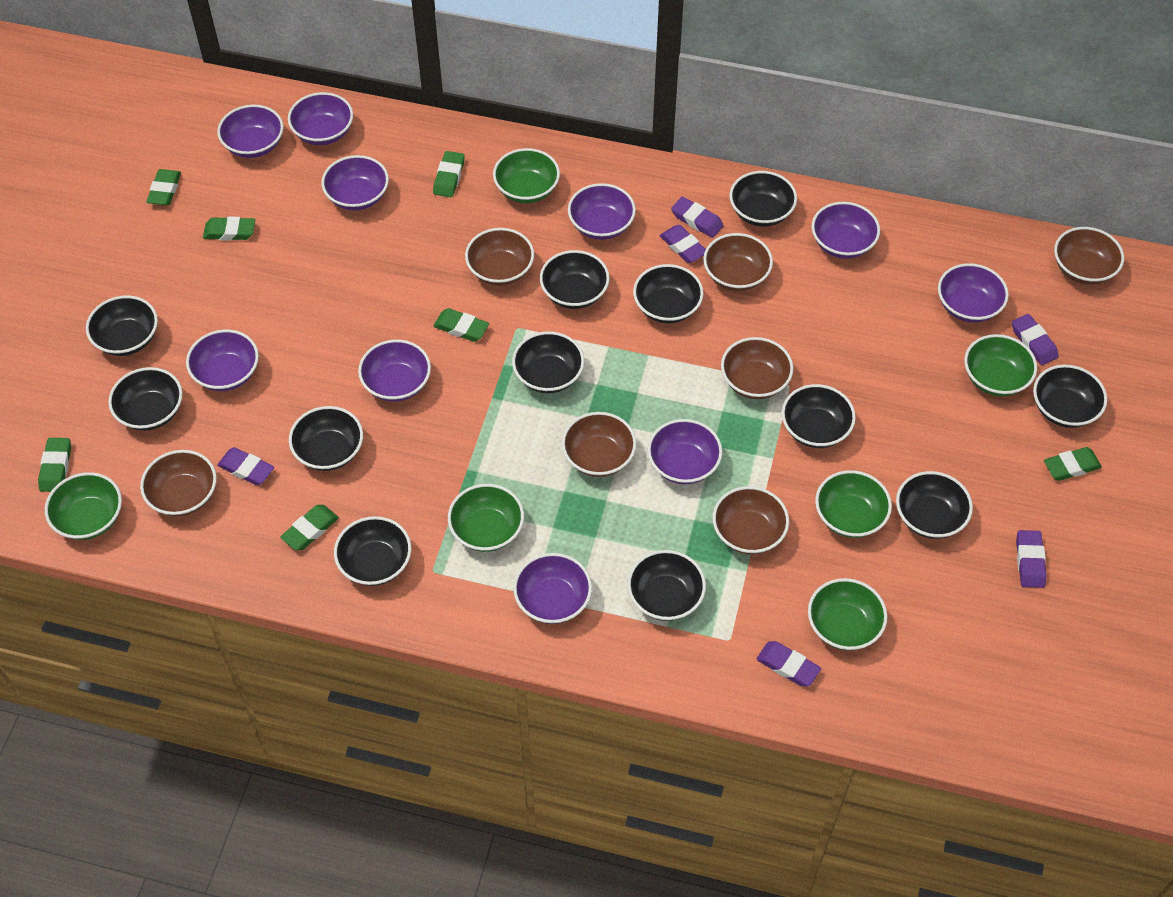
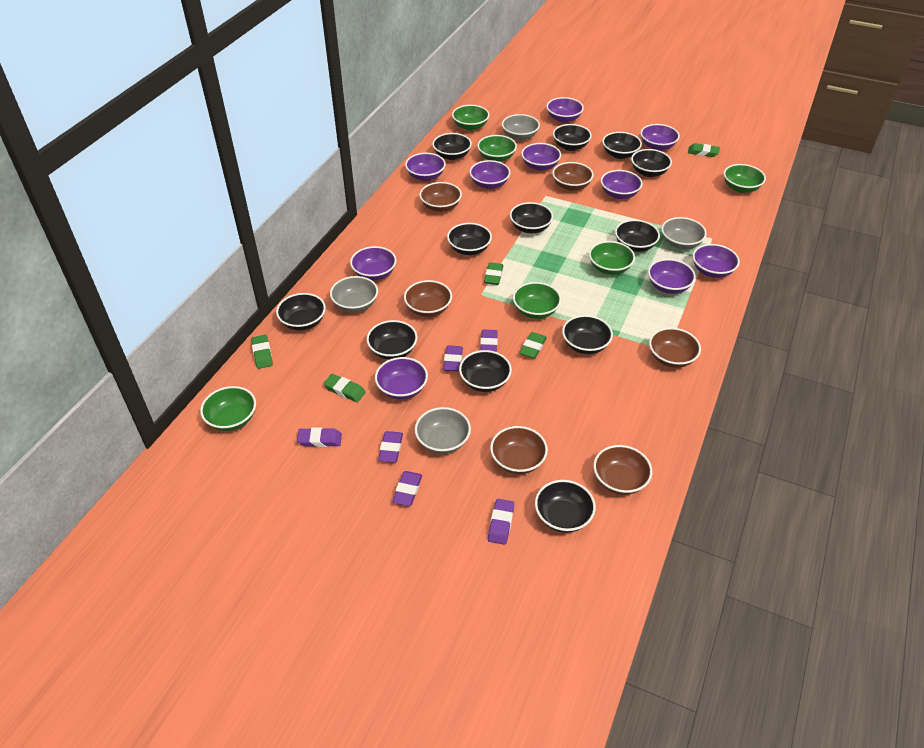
brown bowl: 7 -> 6
green eraser: 7 -> 5
grey bowl: 0 -> 4

